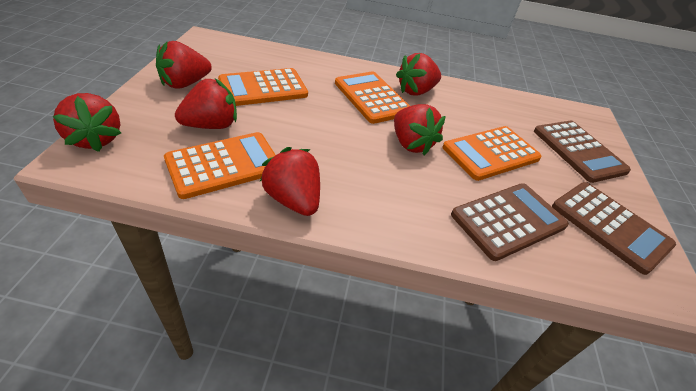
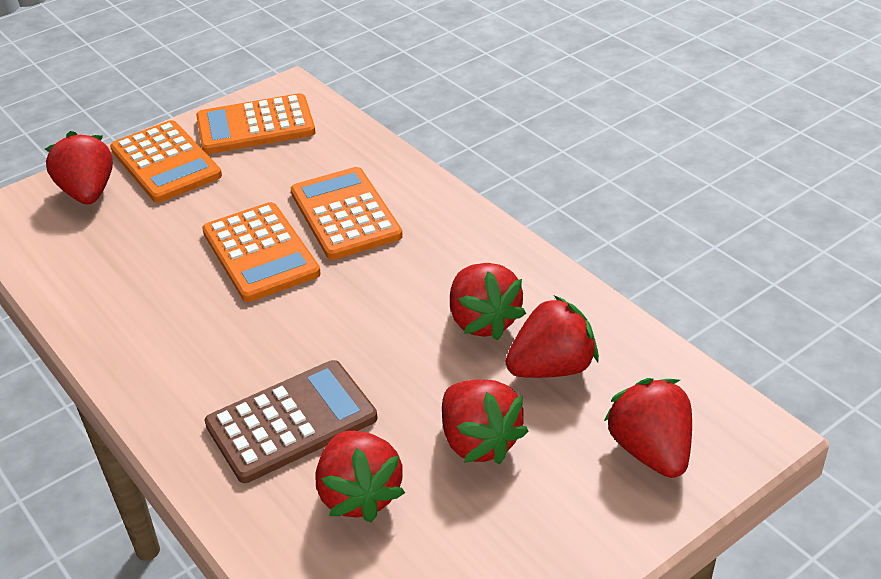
brown calculator: 3 -> 1

